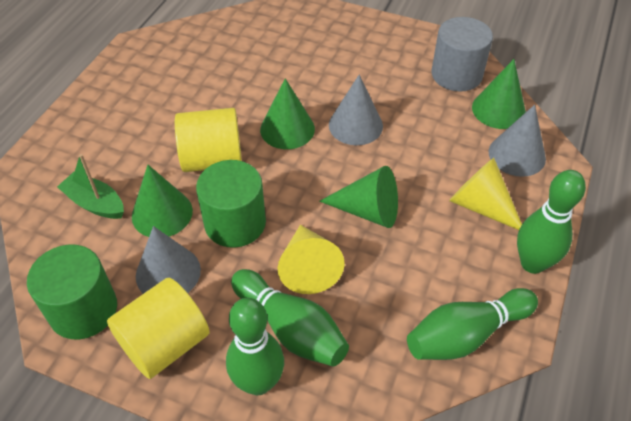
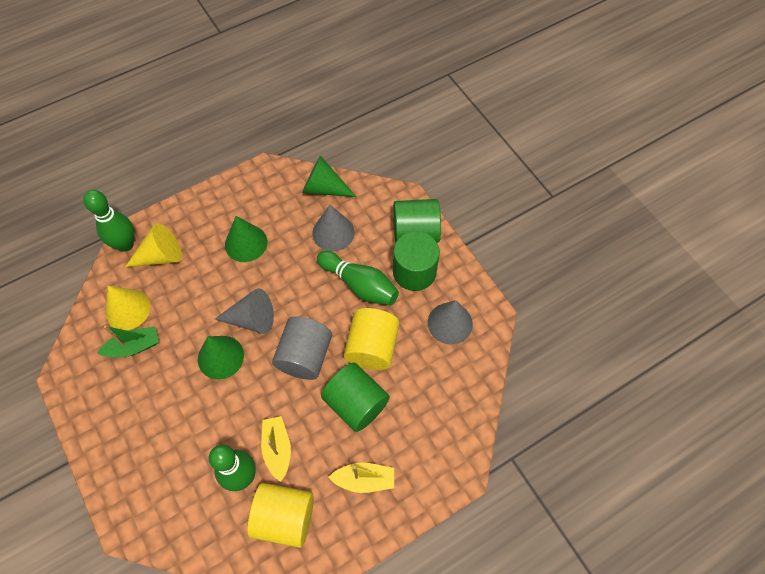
green bowling pin: 4 -> 3
green cone: 4 -> 3
green cylinder: 2 -> 3
yellow boat: 0 -> 2

